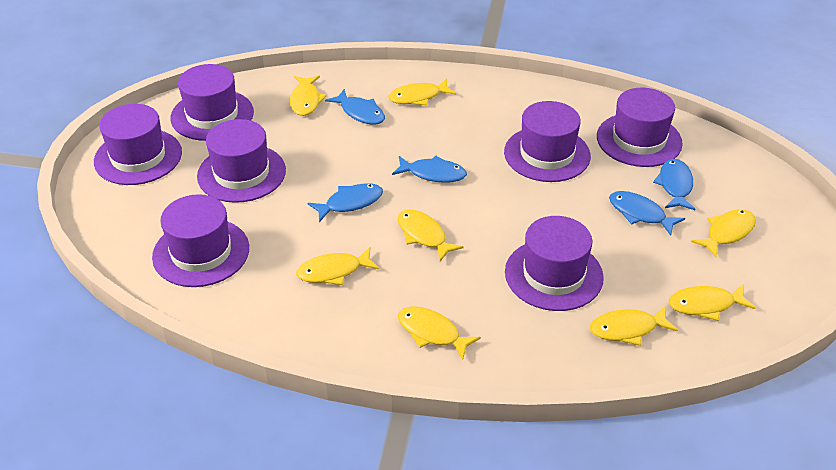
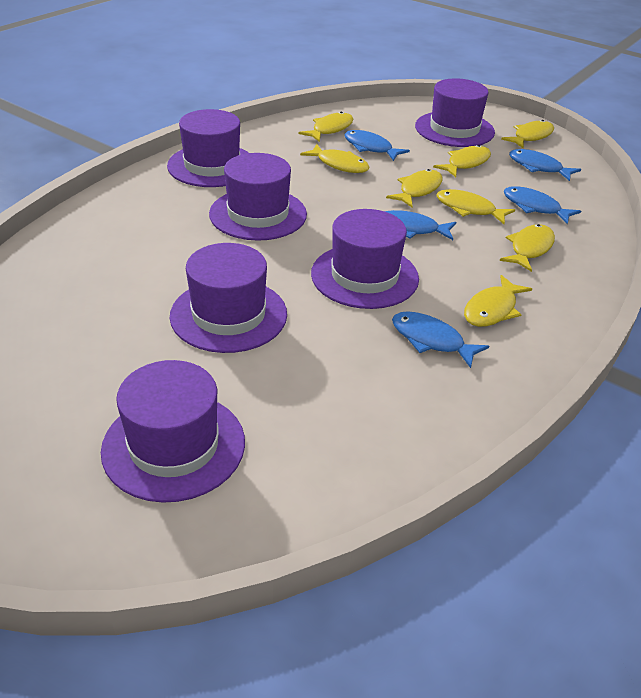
purple hat: 7 -> 6

